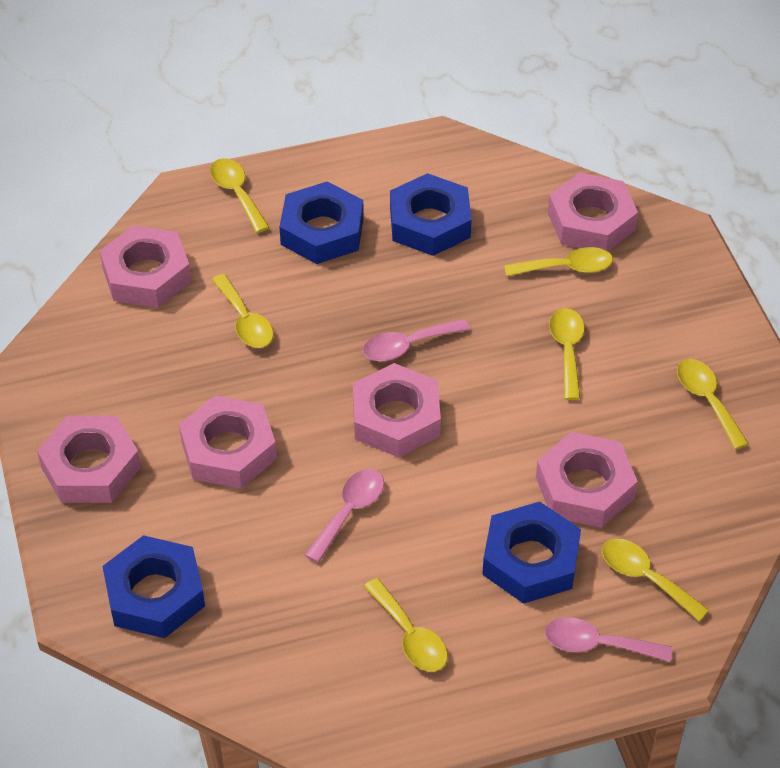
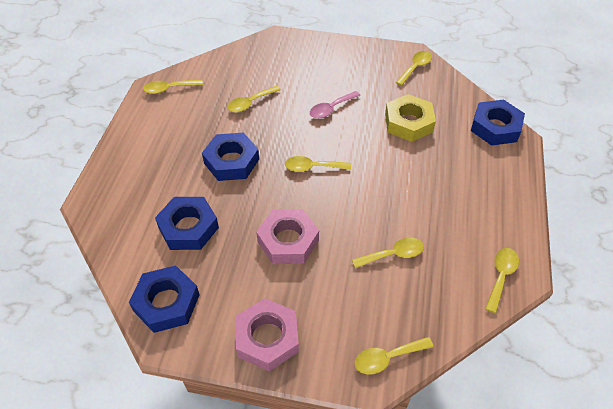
pink nut: 6 -> 2
pink spoon: 3 -> 1
yellow nut: 0 -> 1

